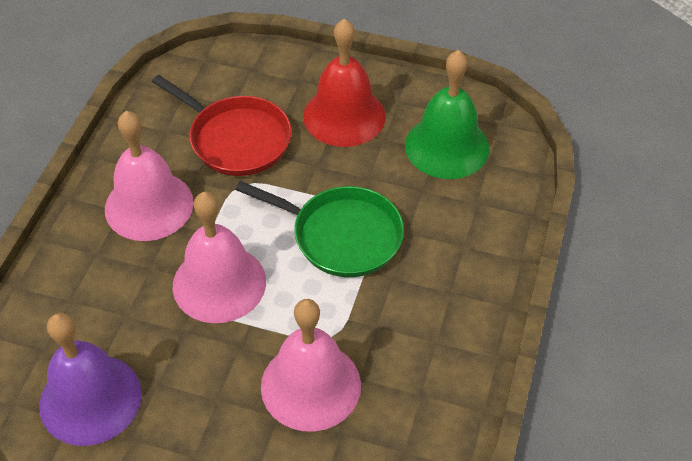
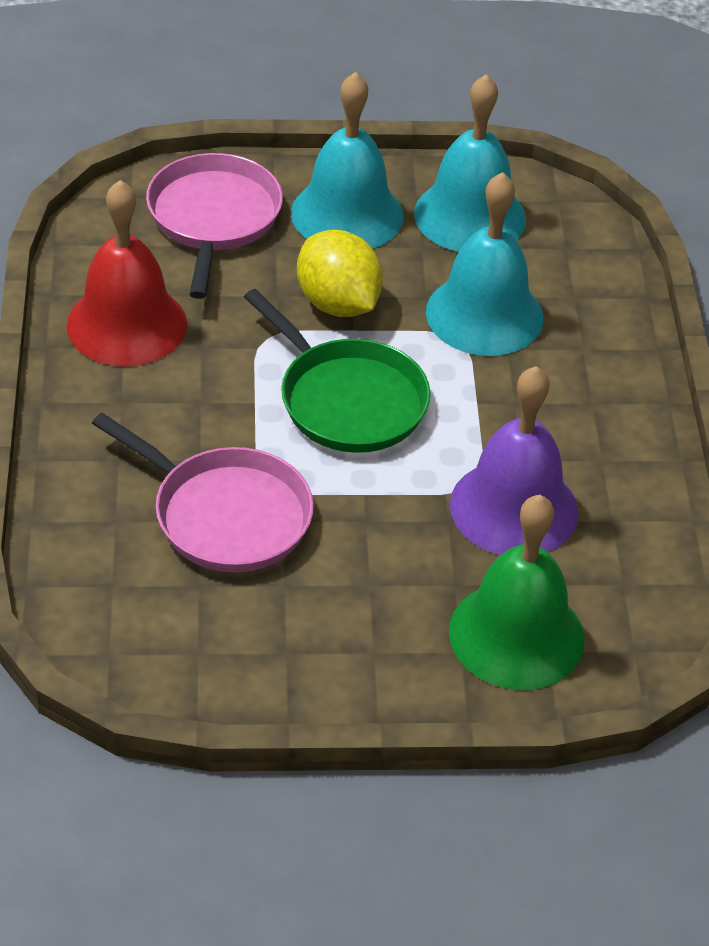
pink bell: 3 -> 0
pink pan: 0 -> 2
red pan: 1 -> 0
turquoise bell: 0 -> 3
yellow lemon: 0 -> 1

